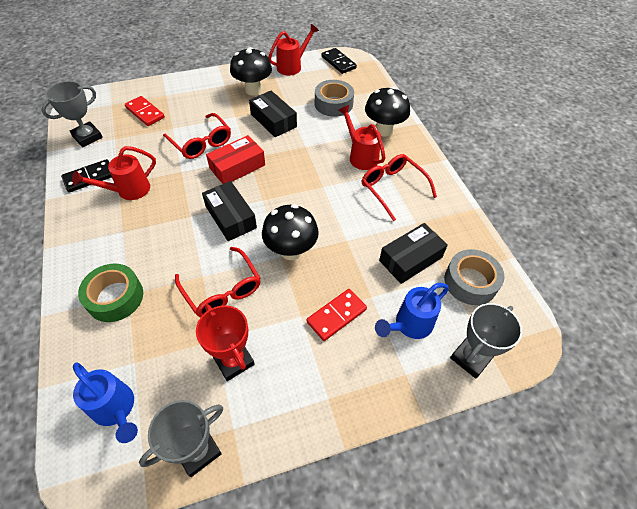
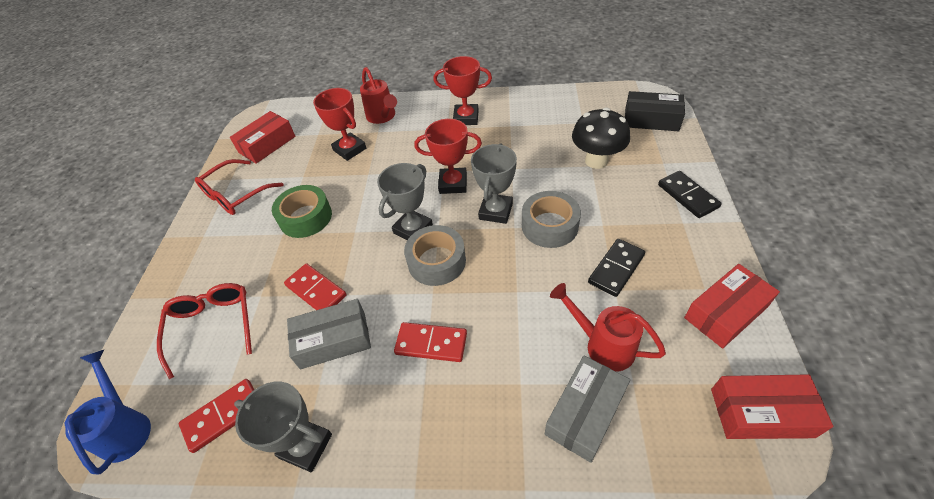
black box: 3 -> 1
black mushroom: 3 -> 1
blue watering can: 2 -> 1
grey box: 0 -> 2
red box: 1 -> 3
red domino: 2 -> 3
red glasses: 3 -> 2
red trophy: 1 -> 3
red watering can: 3 -> 2

